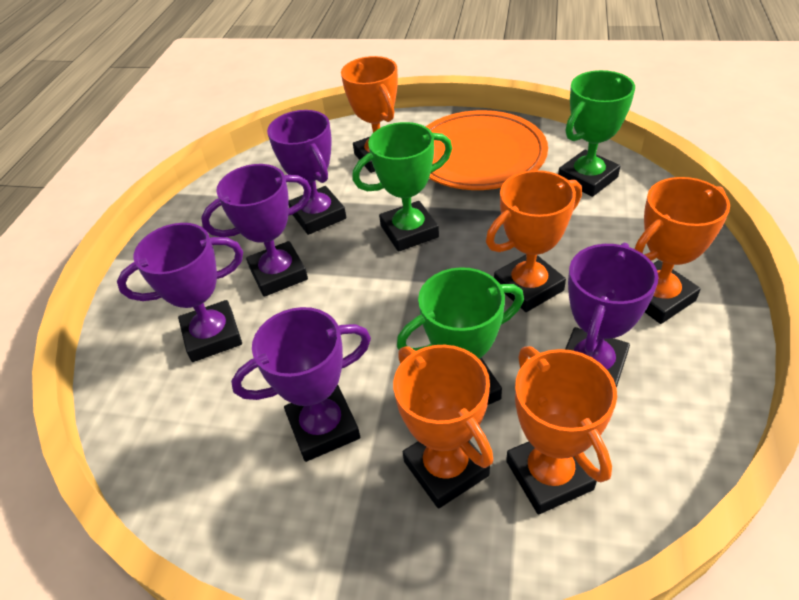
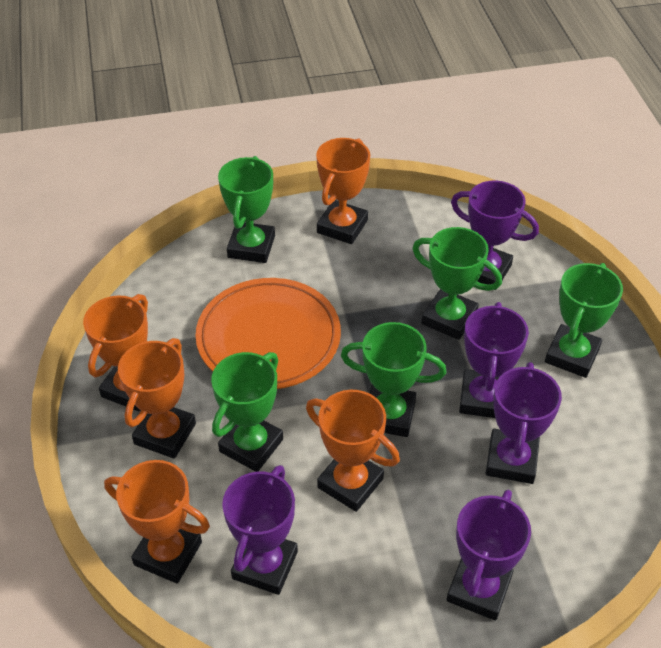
green trophy: 3 -> 5

